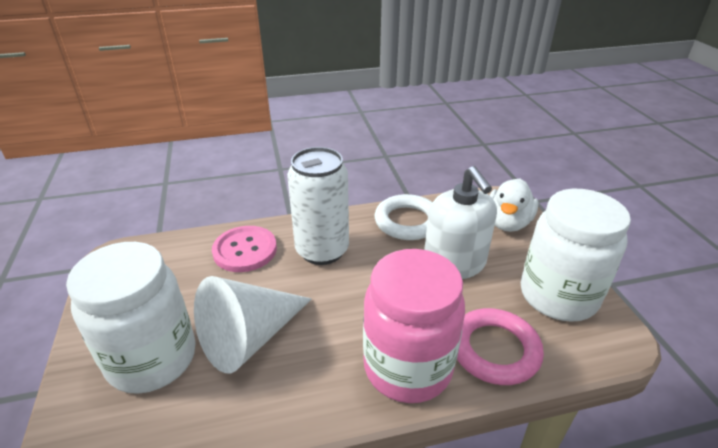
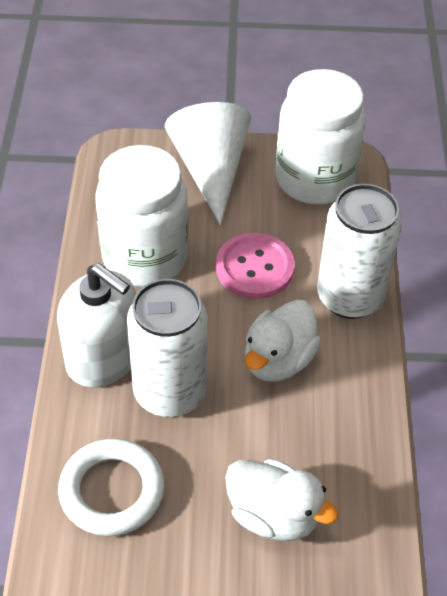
pink jar: 1 -> 0
pink ring: 1 -> 0
white can: 1 -> 2
white duck: 1 -> 2

